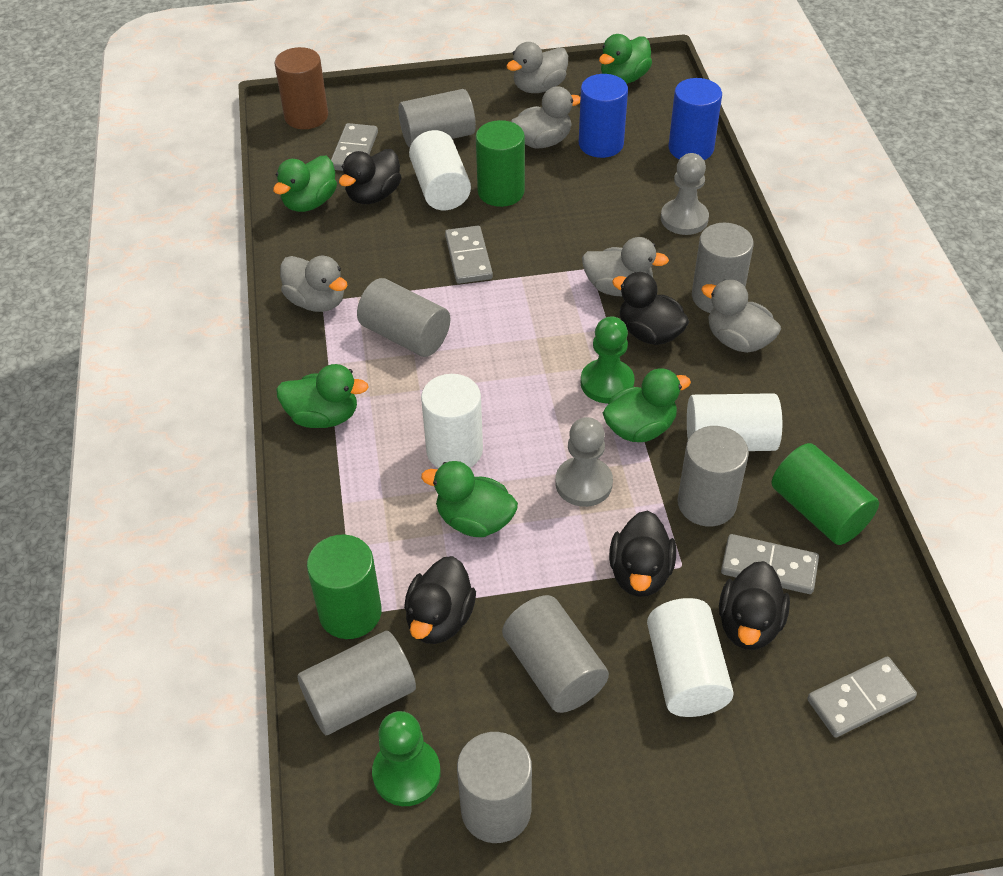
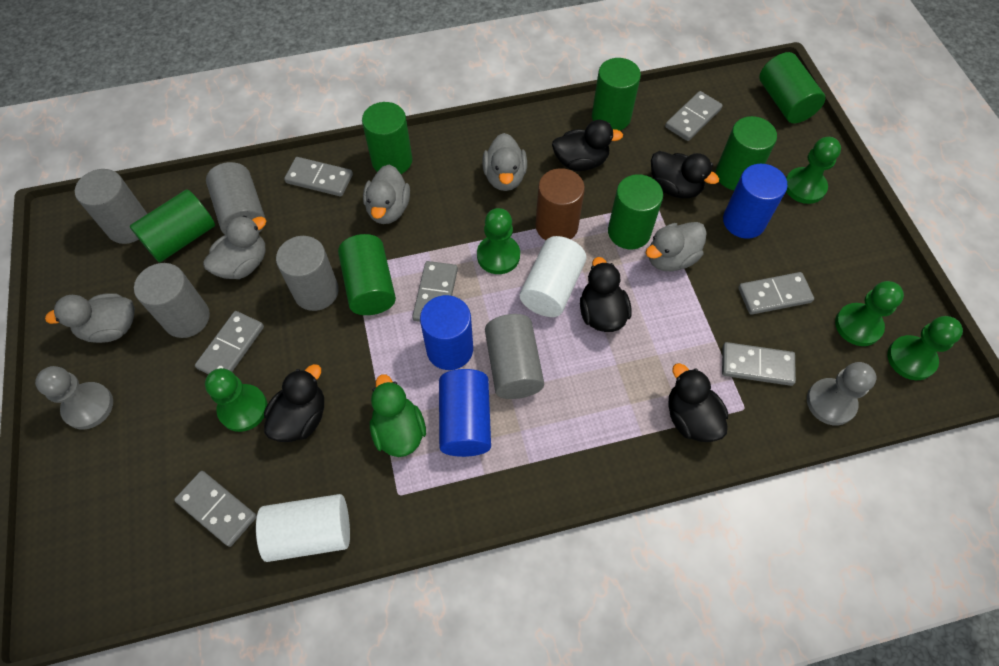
blue cylinder: 2 -> 3
green cylinder: 3 -> 7
green duck: 5 -> 1
green pawn: 2 -> 5
grey cylinder: 7 -> 5
grey domino: 4 -> 7
white cylinder: 4 -> 2

